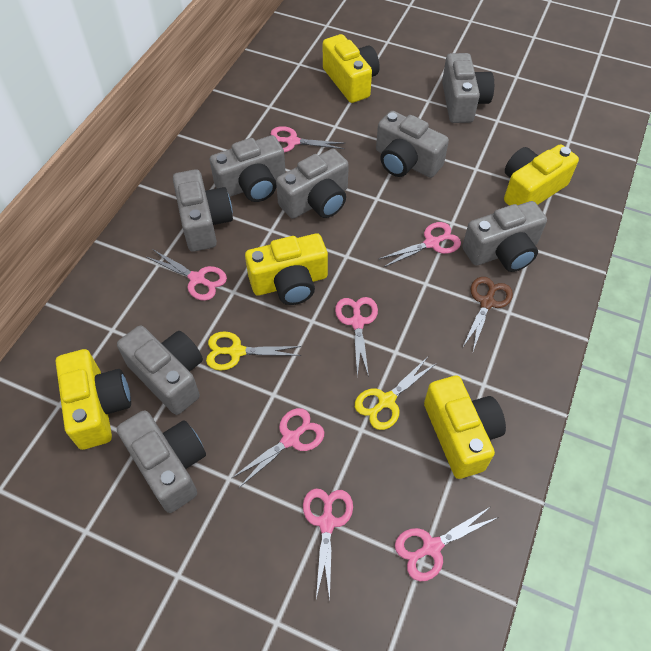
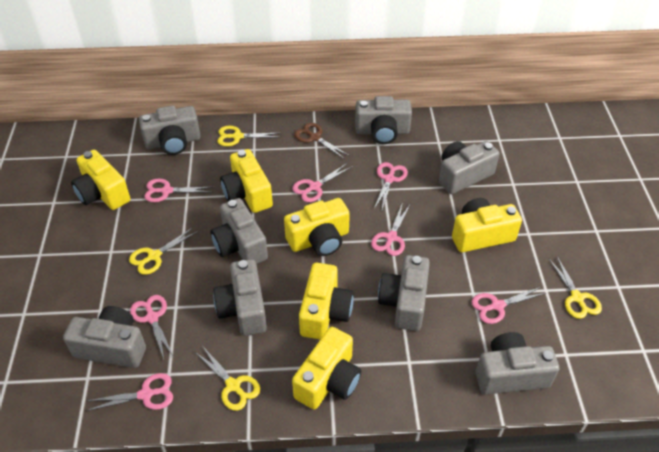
yellow camera: 5 -> 6
yellow scissors: 2 -> 4

